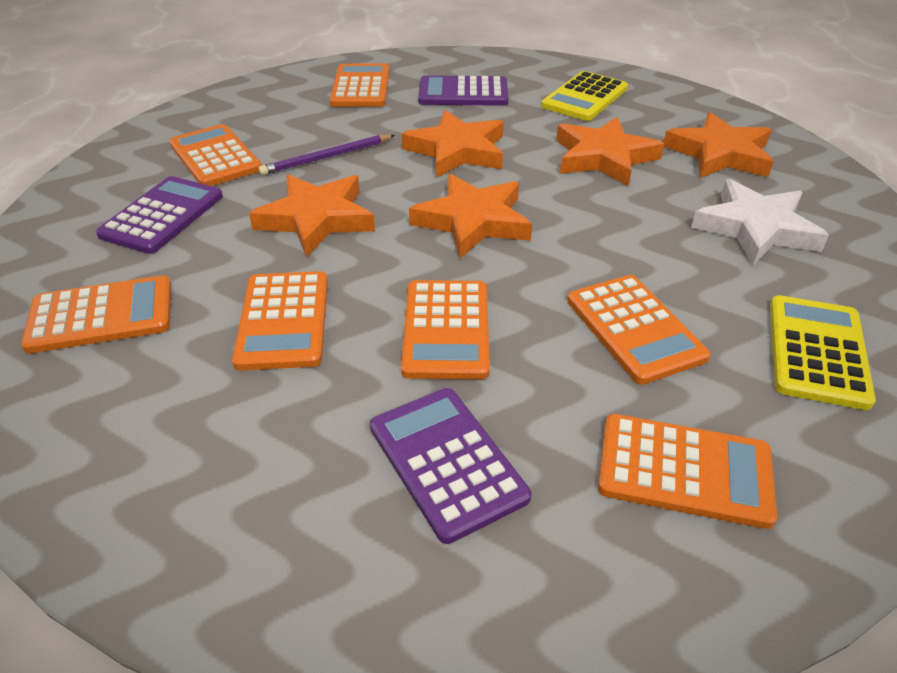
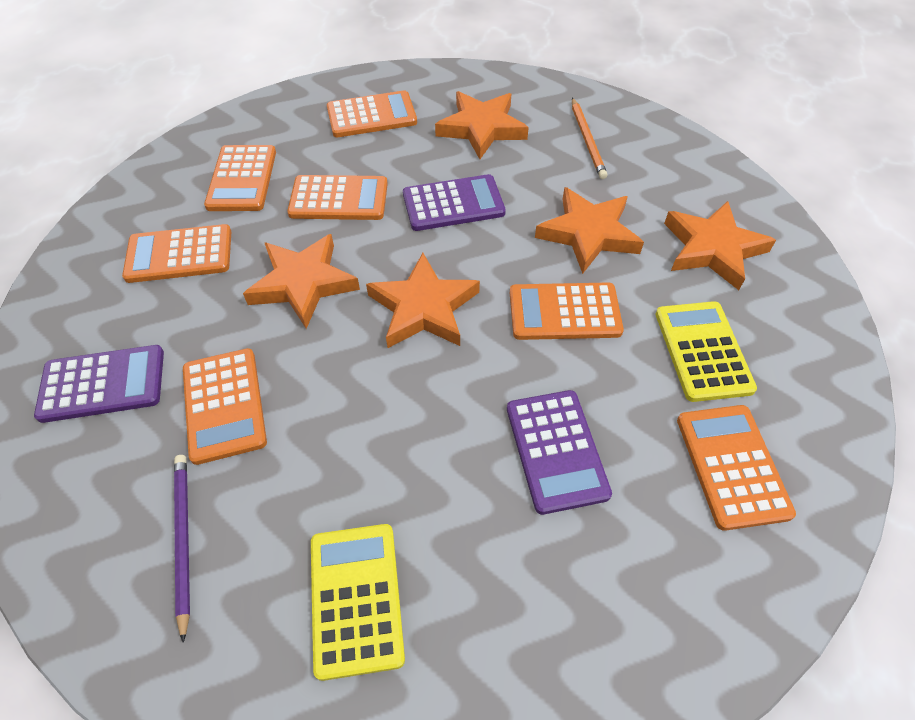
orange pencil: 0 -> 1
white star: 1 -> 0

